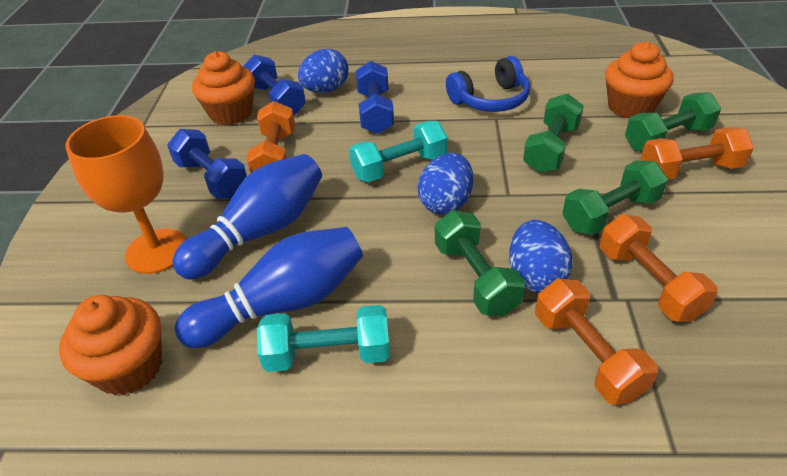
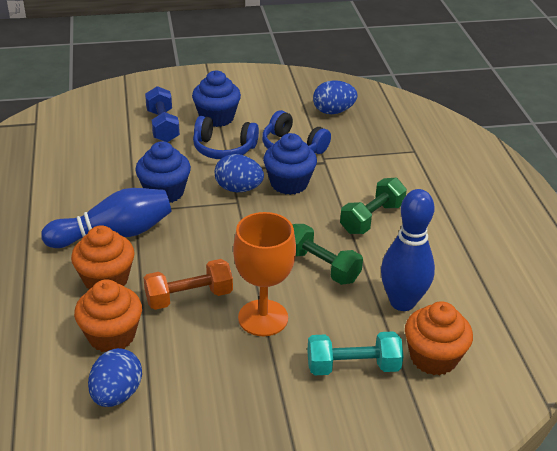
blue cupcake: 0 -> 3
blue dumbbell: 3 -> 1
blue headphones: 1 -> 2
green dumbbell: 4 -> 2
orange dumbbell: 4 -> 1
turquoise dumbbell: 2 -> 1

